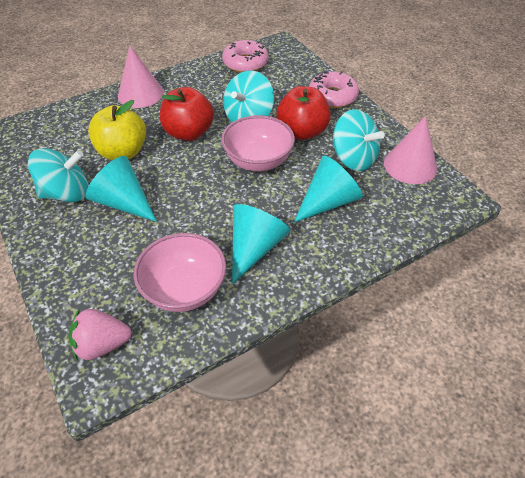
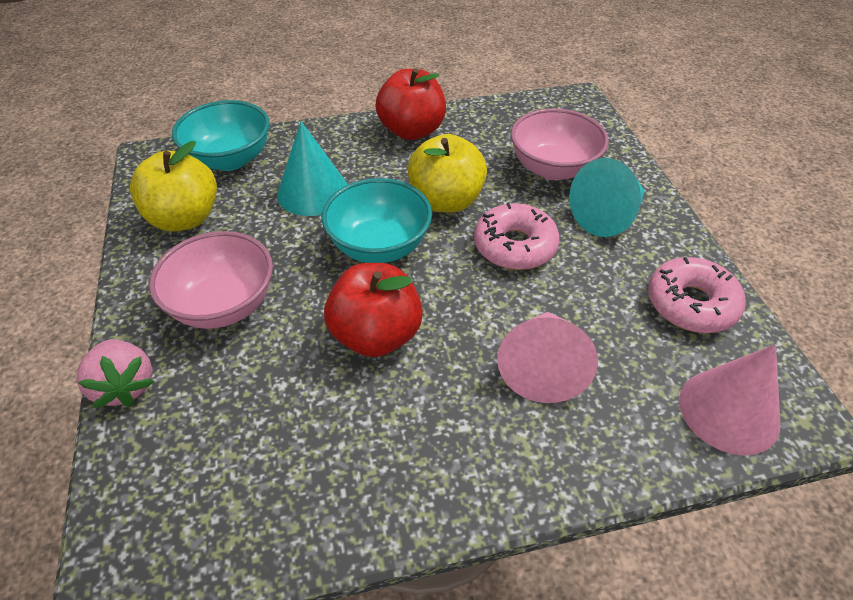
turquoise bowl: 0 -> 2
turquoise cone: 3 -> 2
turquoise spinning top: 3 -> 0
yellow apple: 1 -> 2

